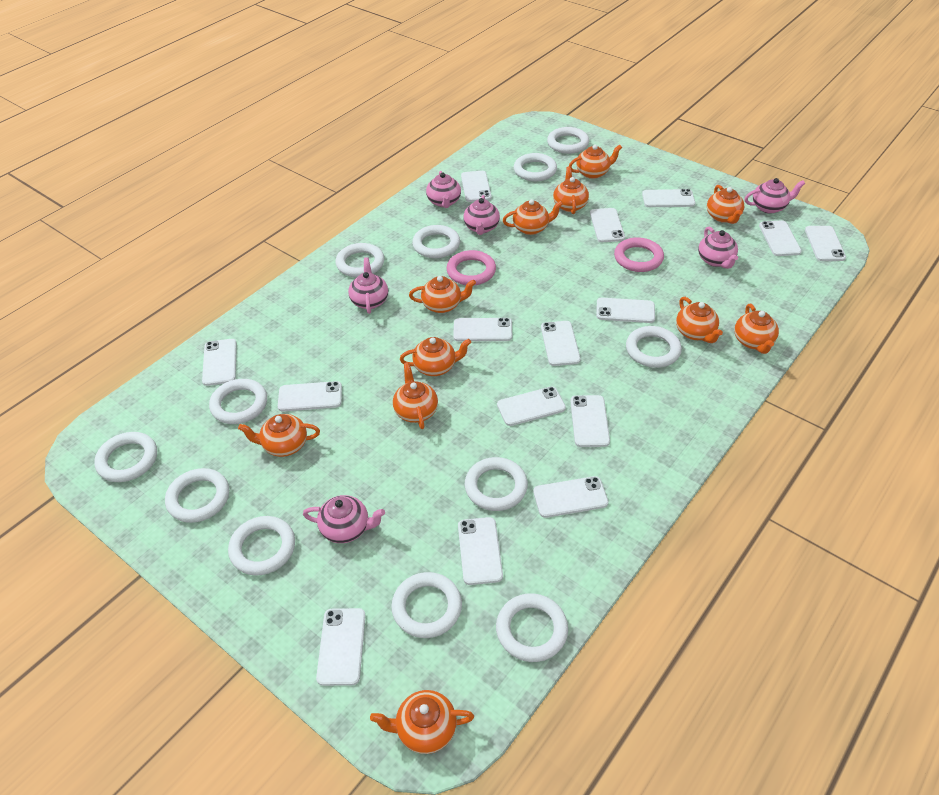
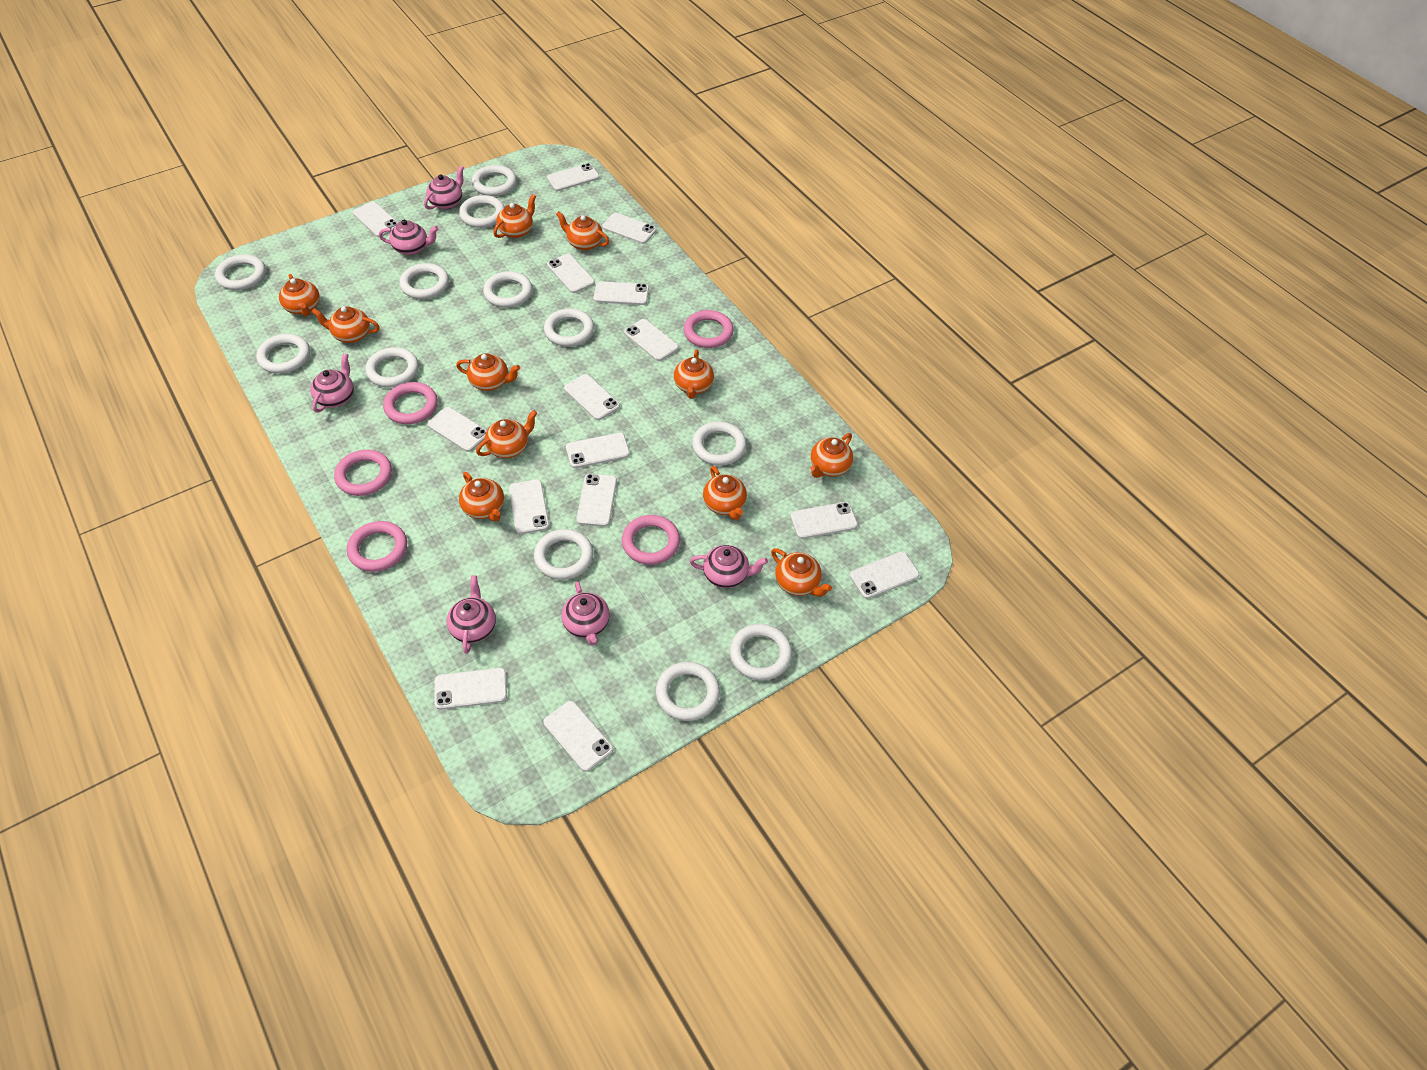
pink ring: 2 -> 5

